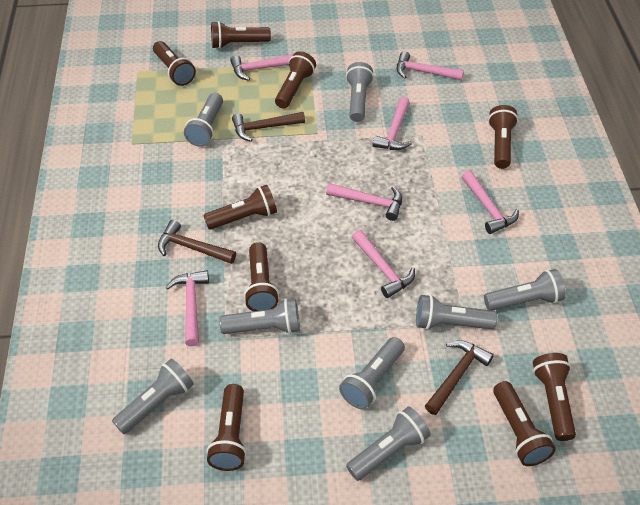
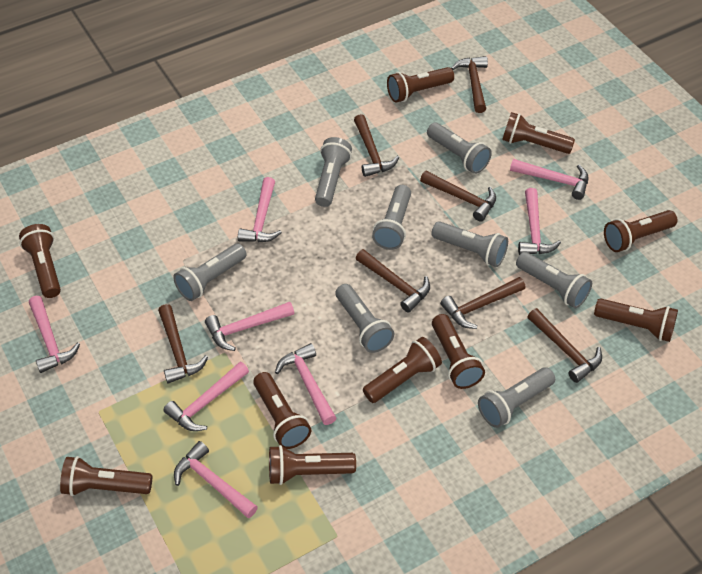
brown flashlight: 9 -> 10
brown hammer: 3 -> 7
pink hammer: 7 -> 8

